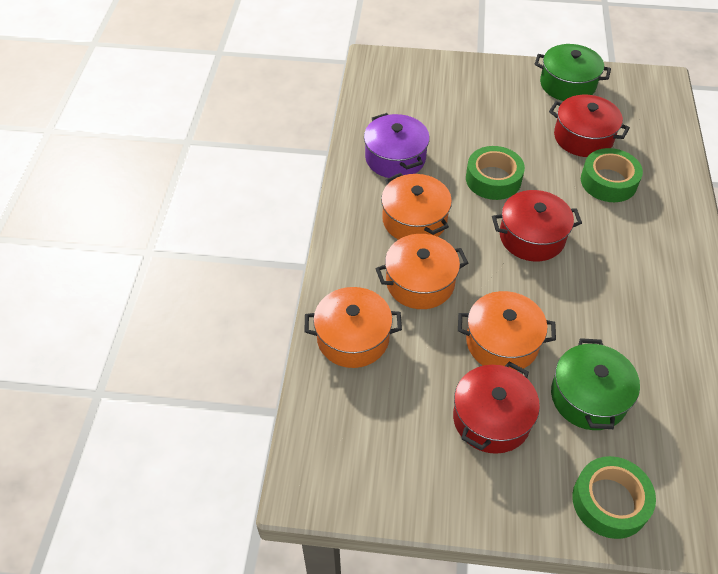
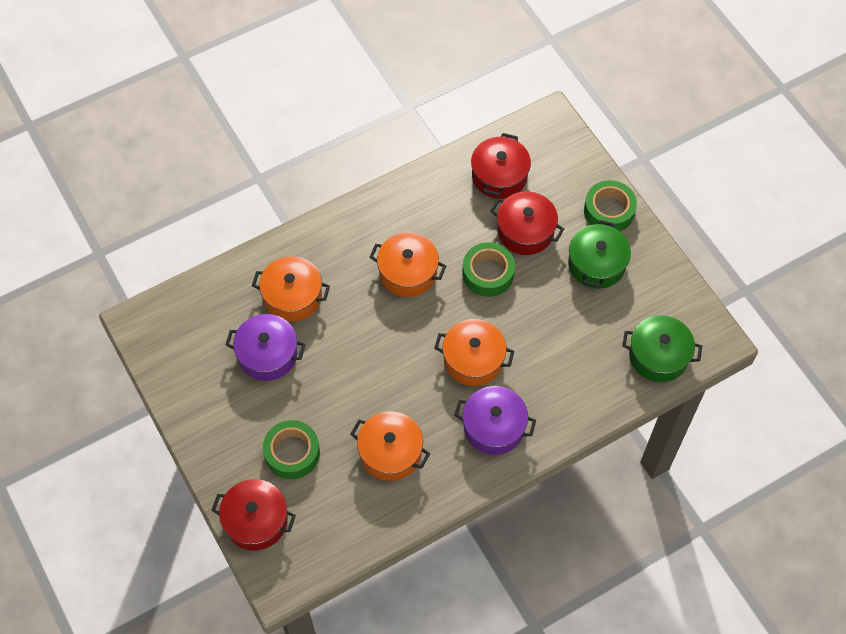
purple pot: 1 -> 2

